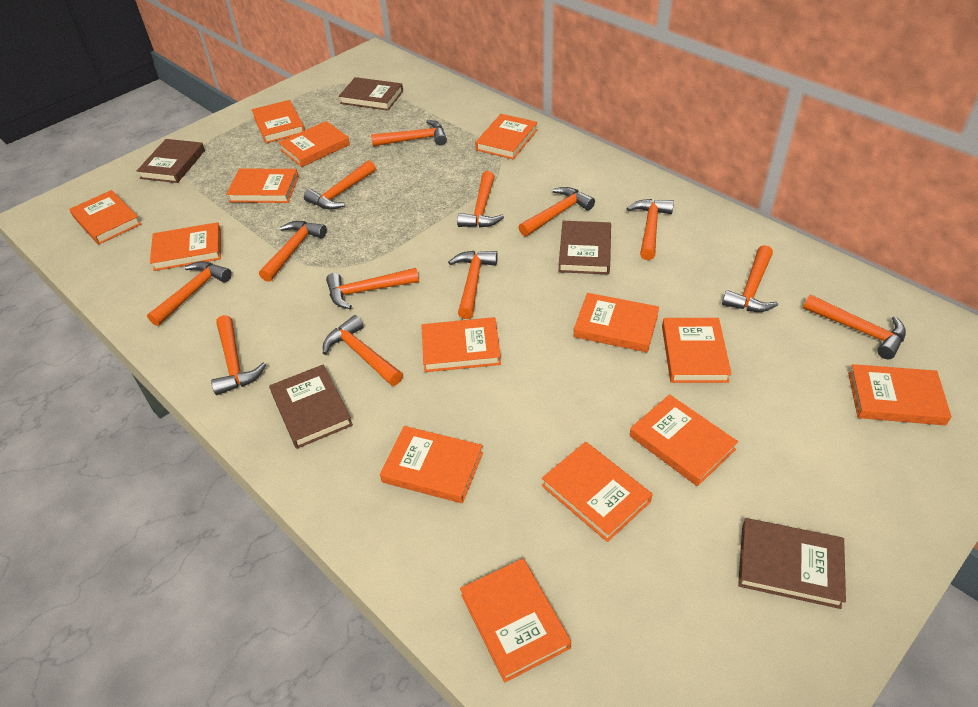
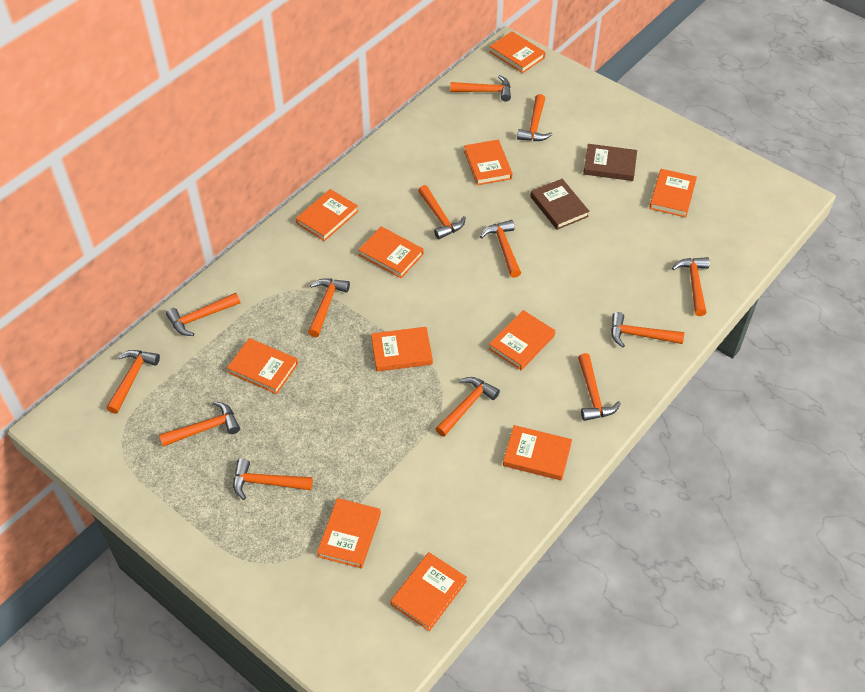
brown book: 5 -> 2
orange book: 14 -> 11

